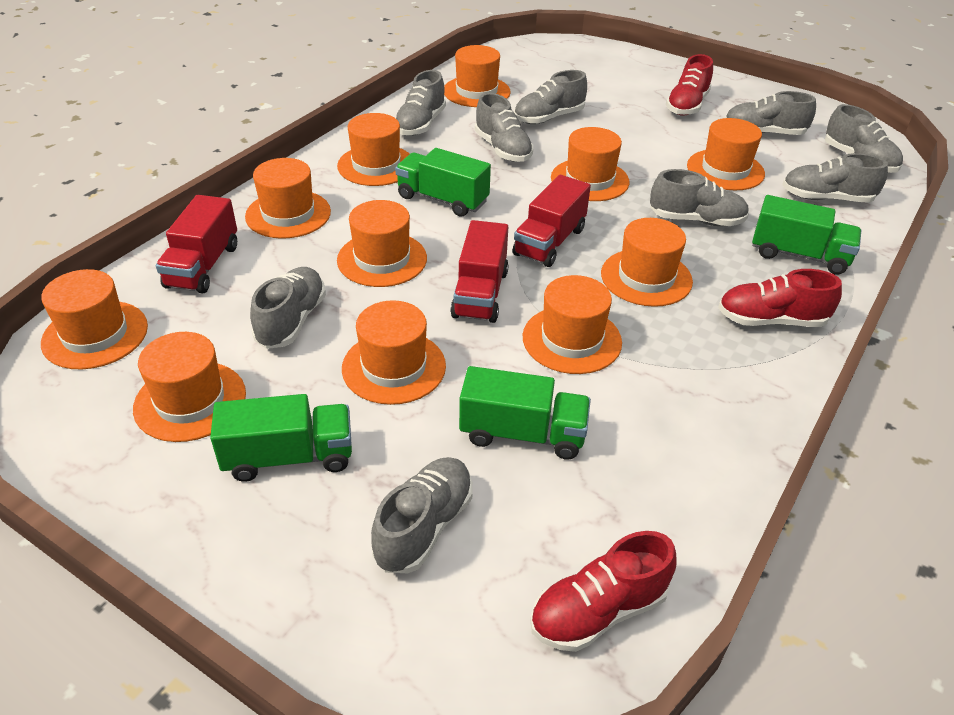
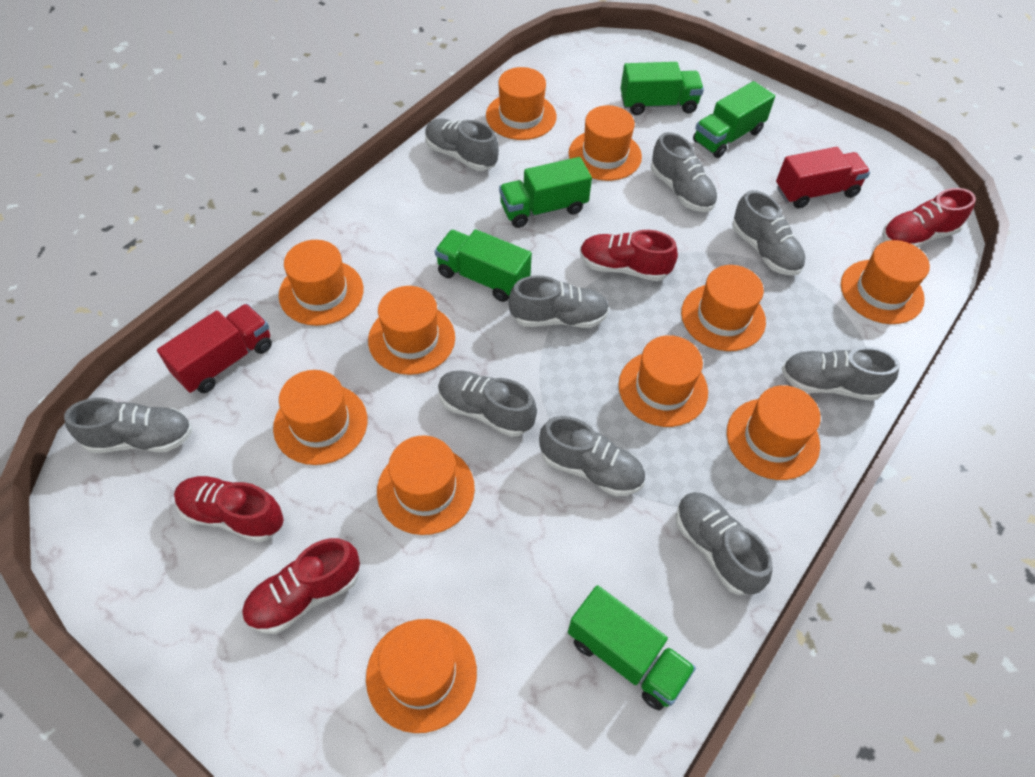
green truck: 4 -> 5
red shoe: 3 -> 4
red truck: 3 -> 2

